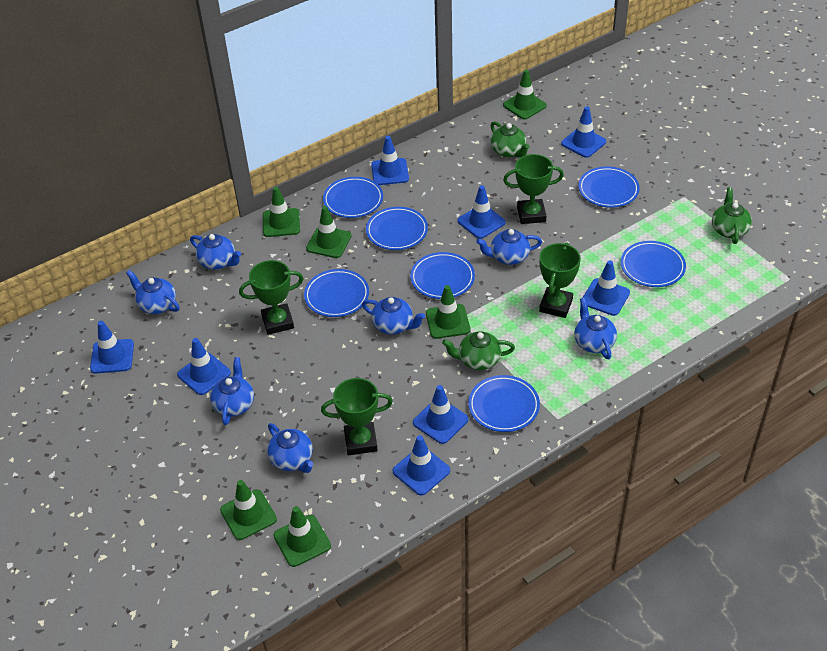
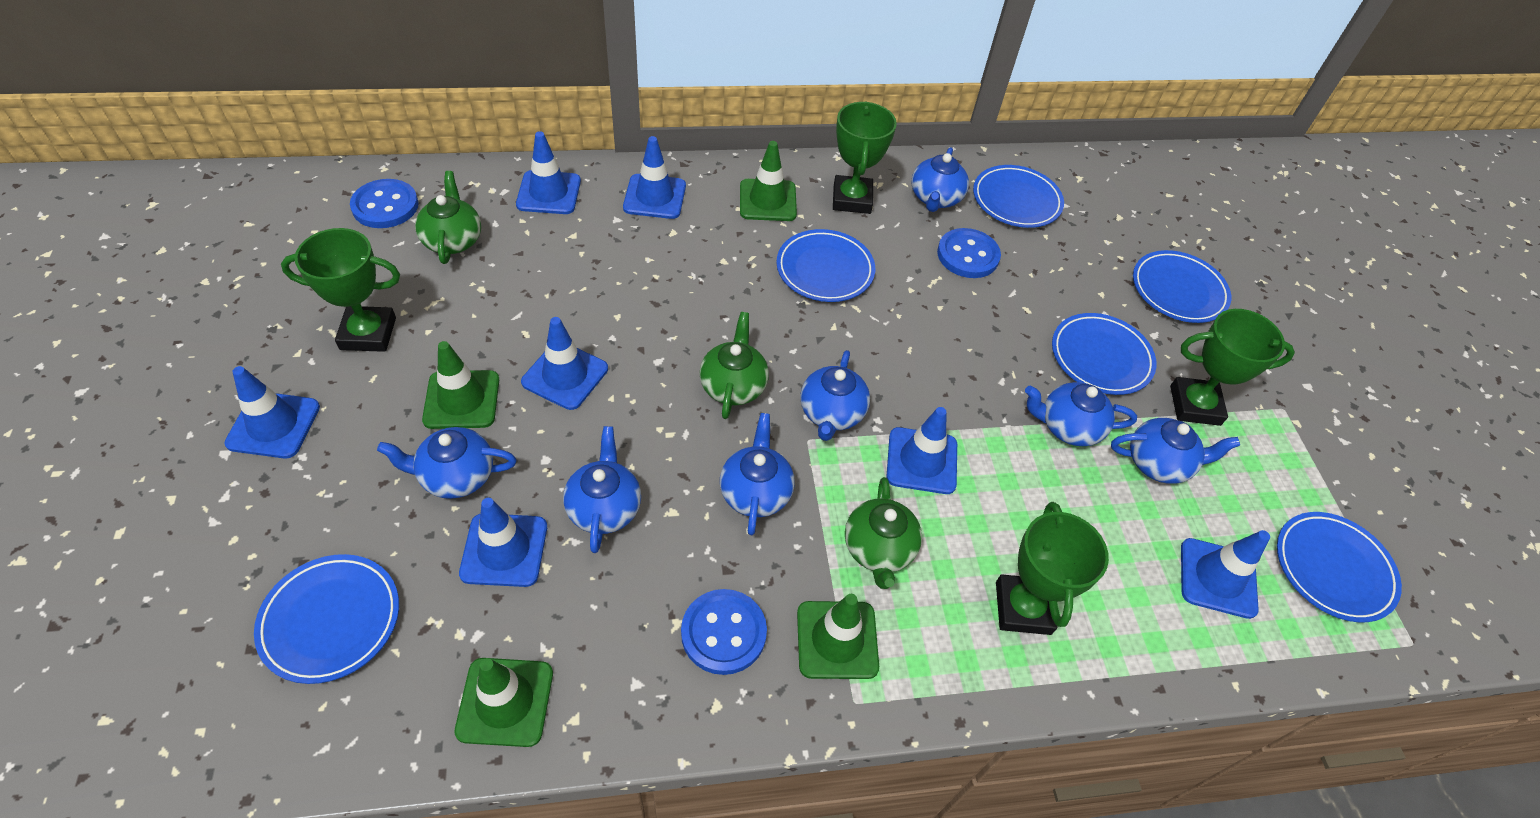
blue button: 0 -> 3
blue plate: 7 -> 6
blue traffic cone: 8 -> 7
green traffic cone: 6 -> 4

